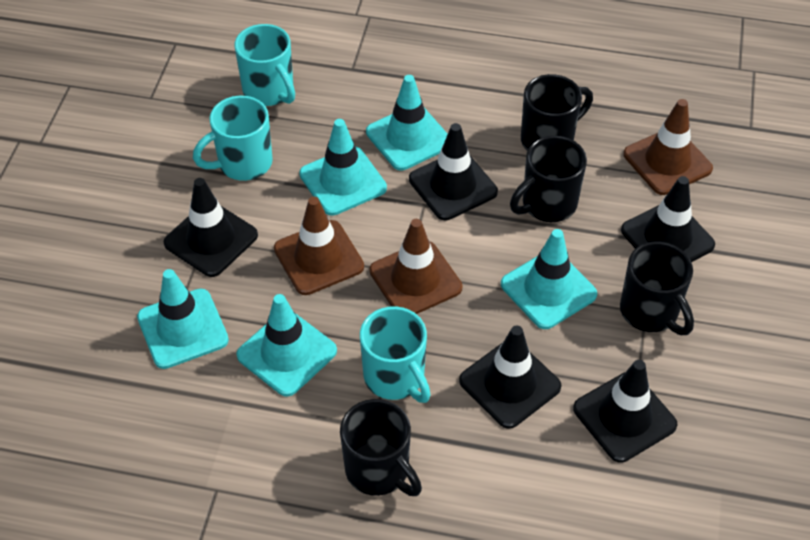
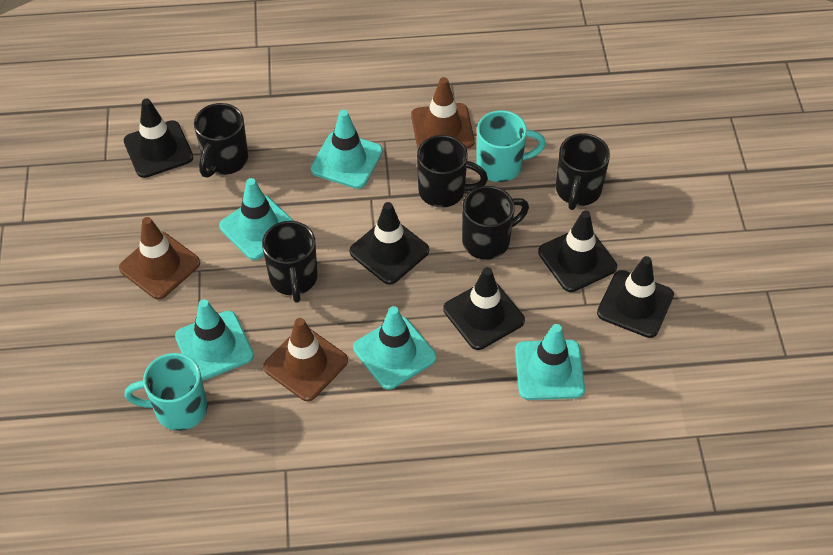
black mug: 4 -> 5
turquoise mug: 3 -> 2

